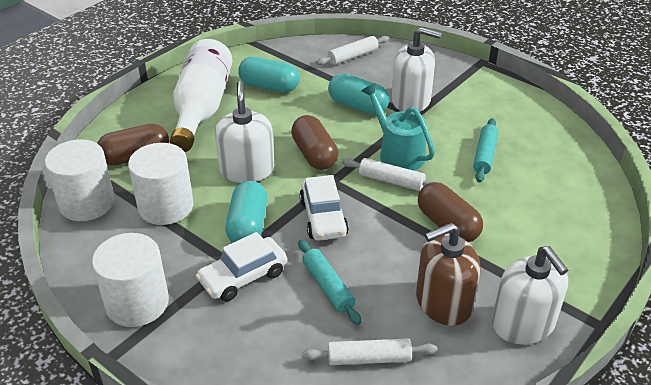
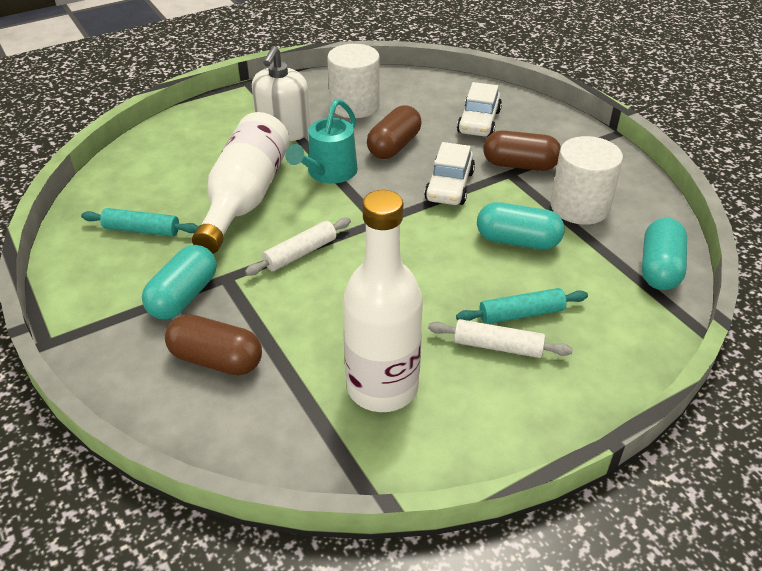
brown soap dispenser: 1 -> 0
white bottle: 1 -> 2
white cylinder: 3 -> 2
white rolling pin: 3 -> 2
white soap dispenser: 3 -> 1

